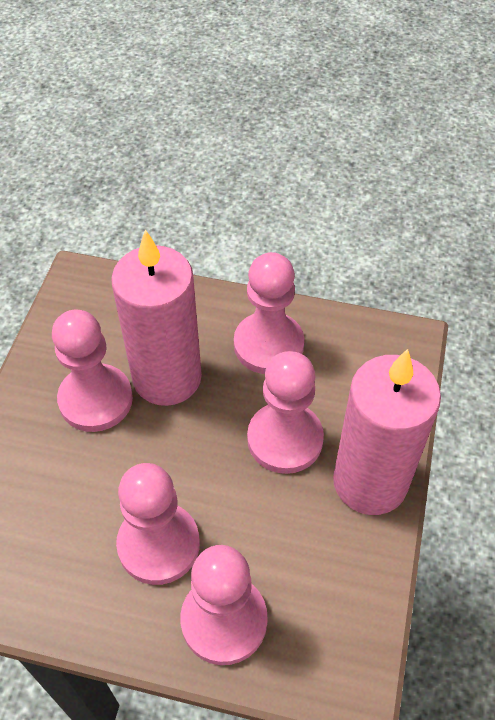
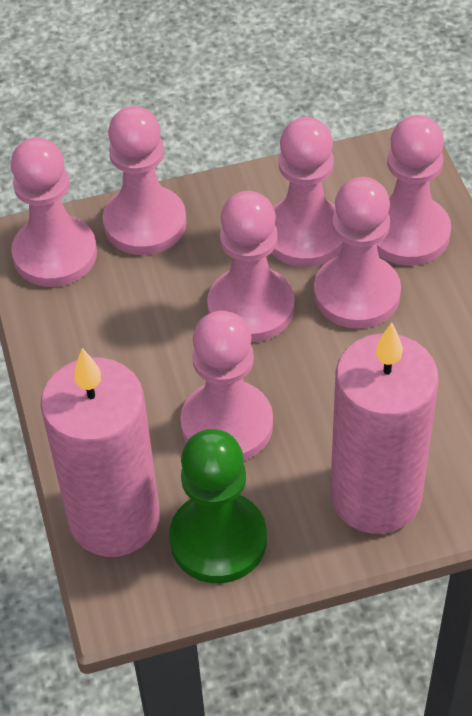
green pawn: 0 -> 1
pink pawn: 5 -> 7

